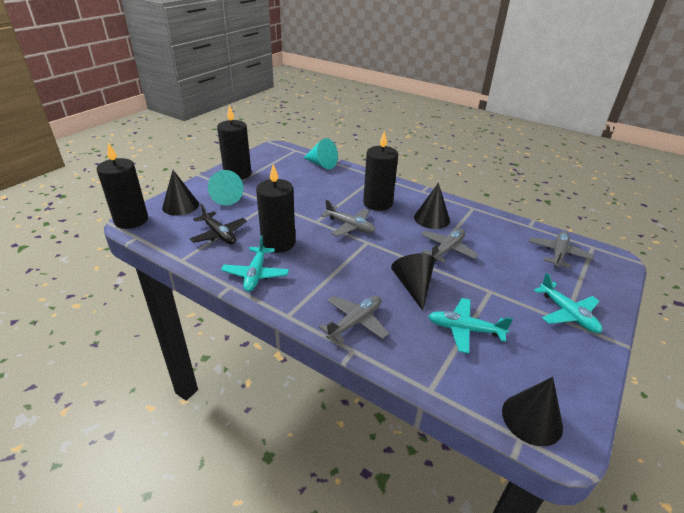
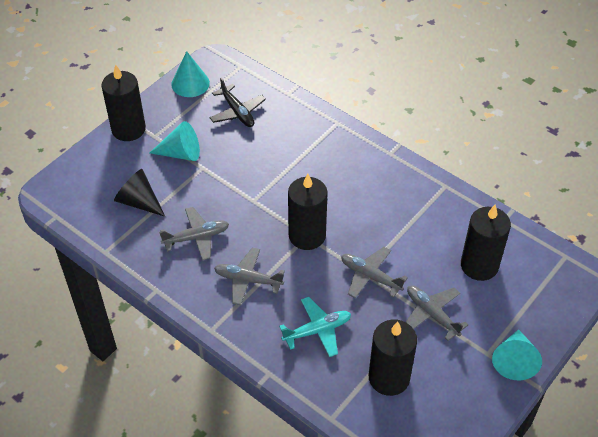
black cone: 4 -> 1
turquoise cone: 2 -> 3
turquoise plane: 3 -> 1

